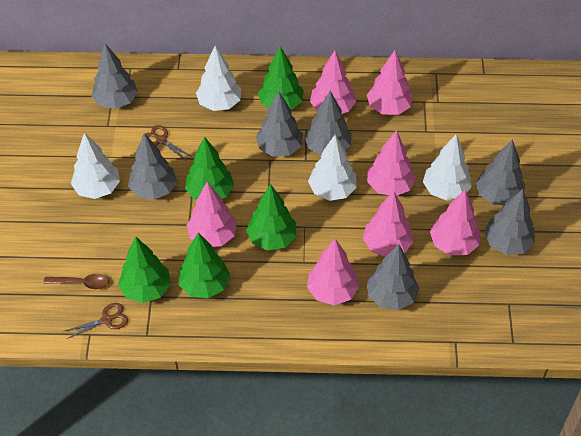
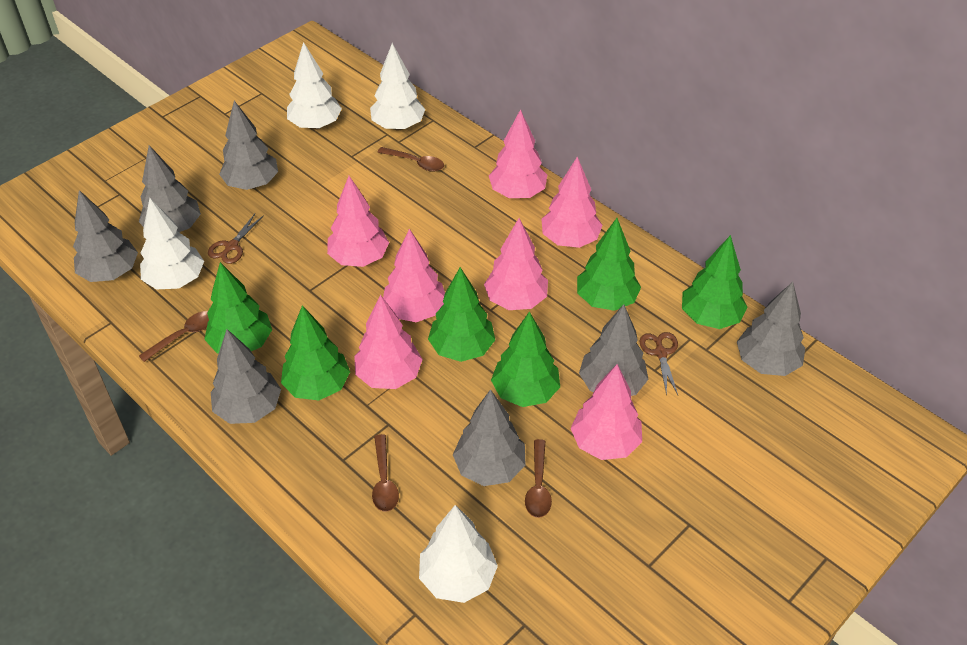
brown spoon: 1 -> 4
green tree: 5 -> 6

